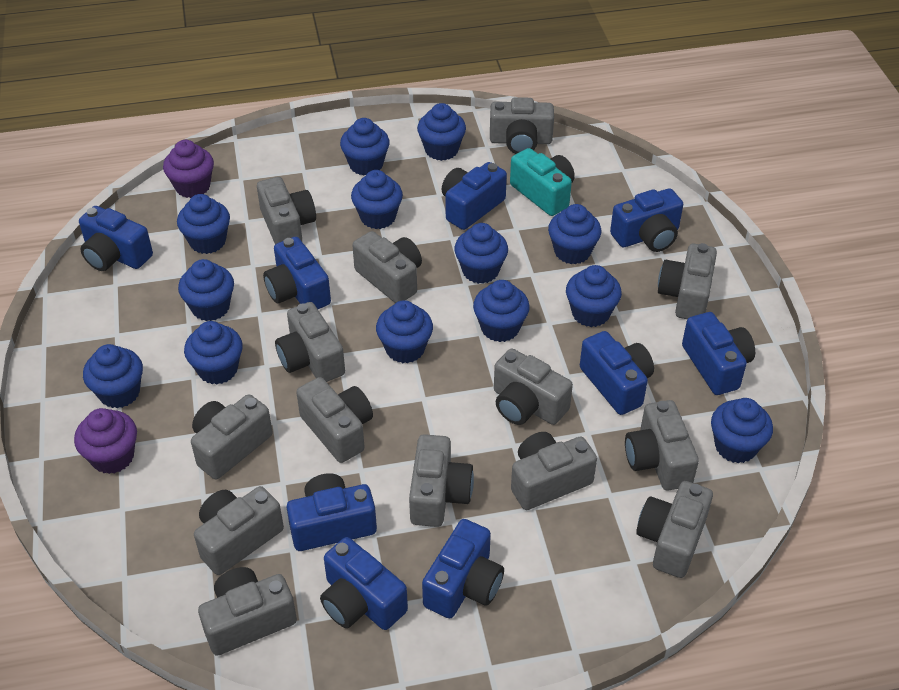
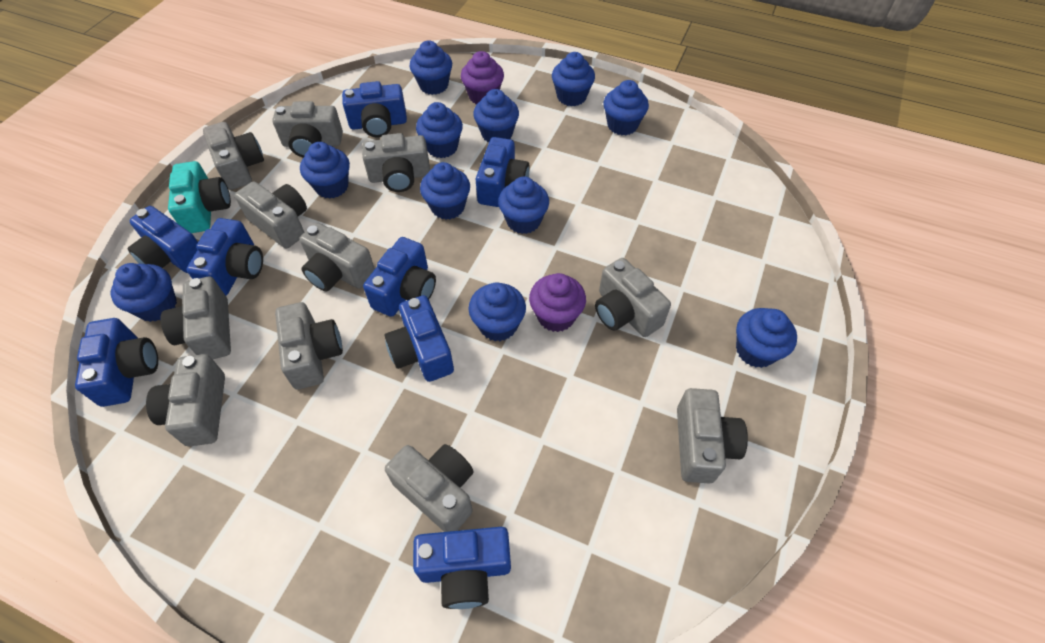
blue camera: 9 -> 8
blue cupcake: 13 -> 11
grey camera: 14 -> 11

